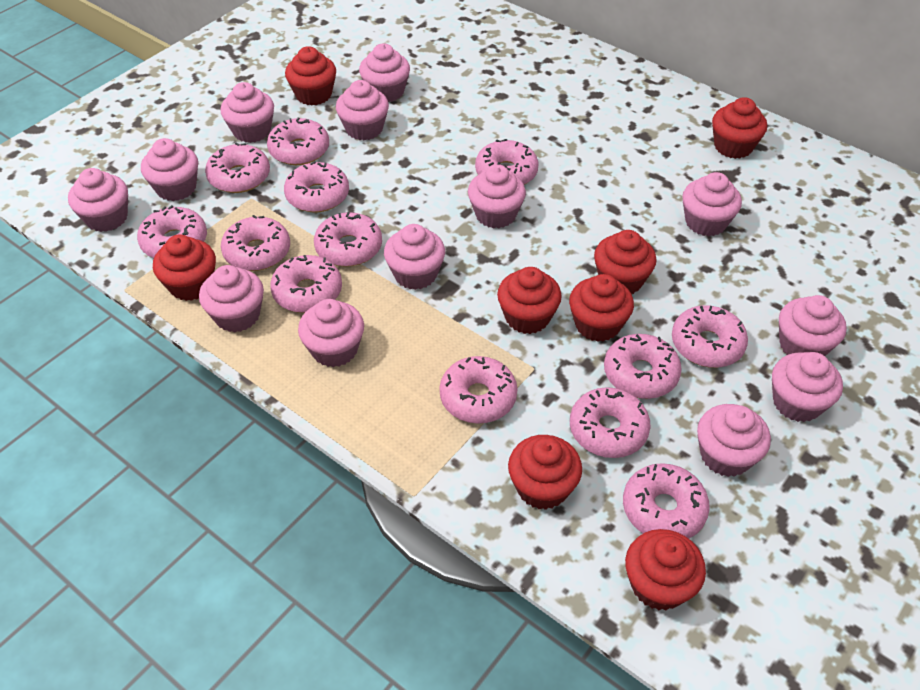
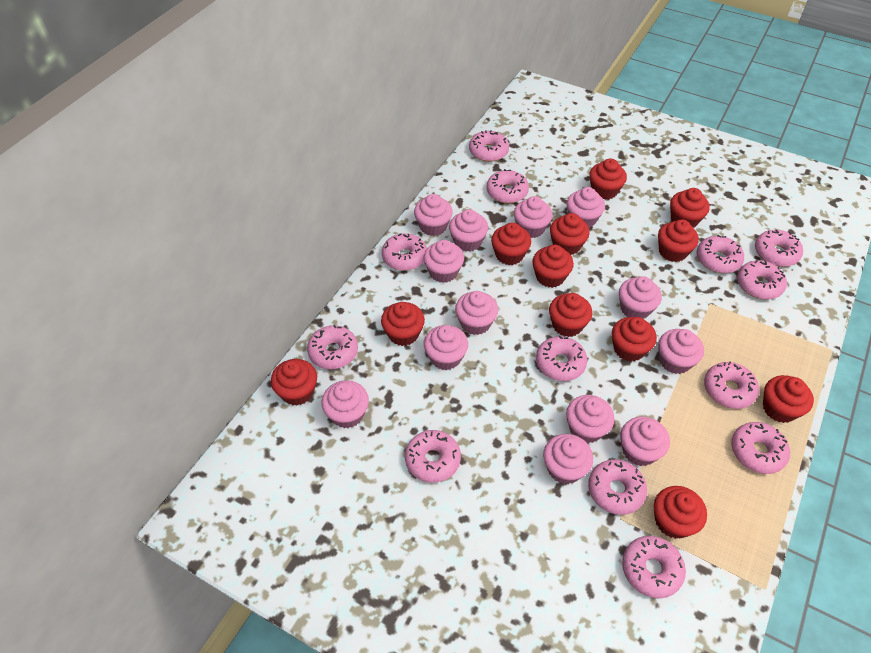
red cupcake: 8 -> 12

